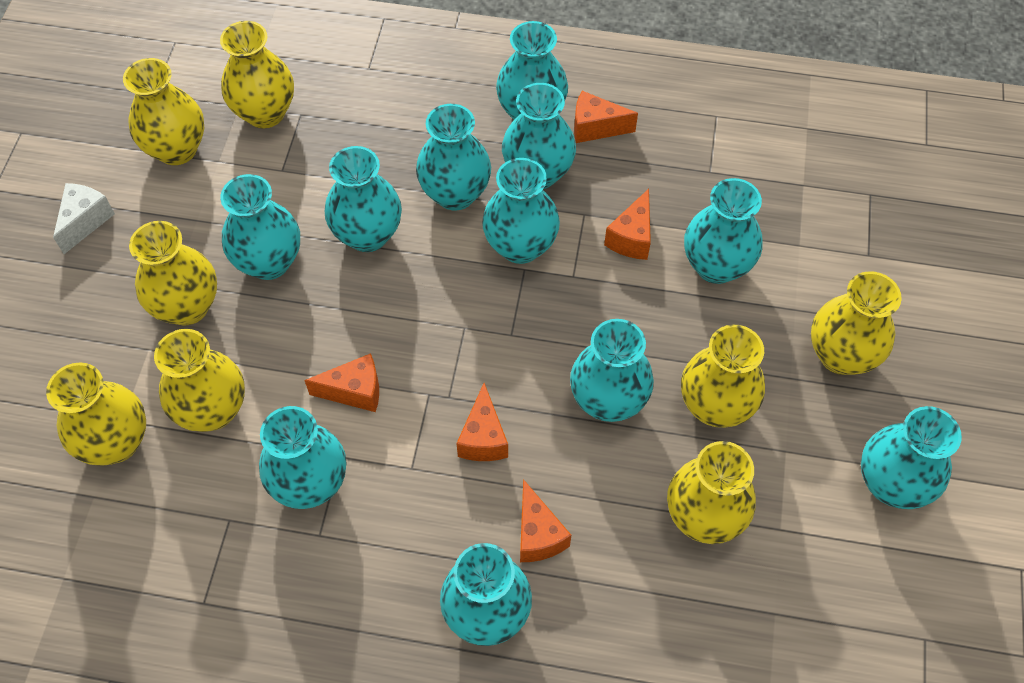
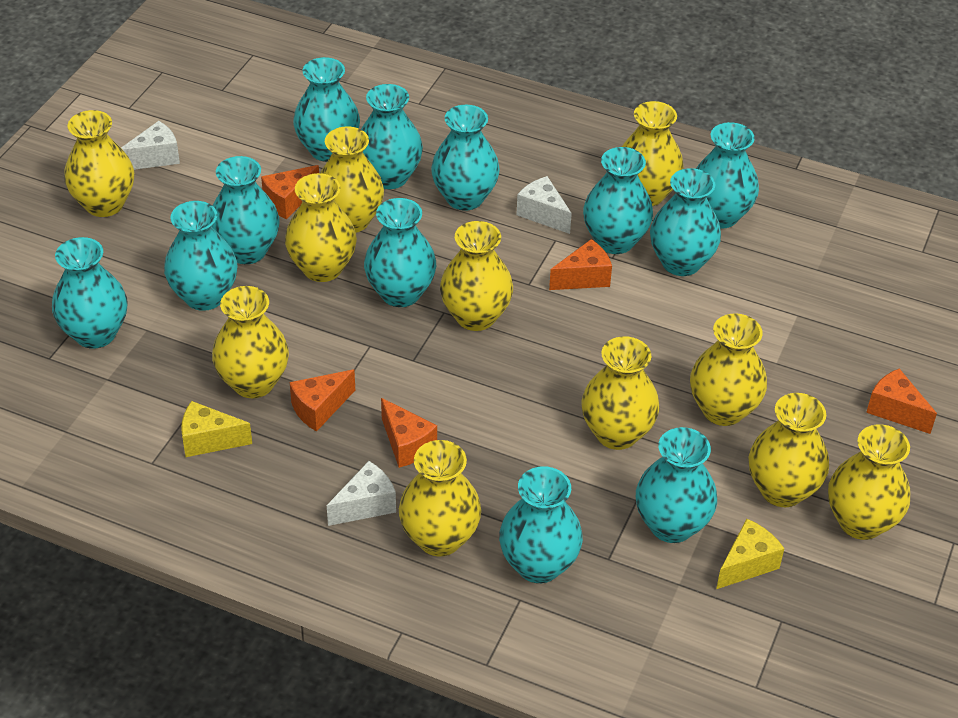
turquoise vase: 11 -> 12
white cheese: 1 -> 3
yellow cheese: 0 -> 2
yellow vase: 8 -> 11

